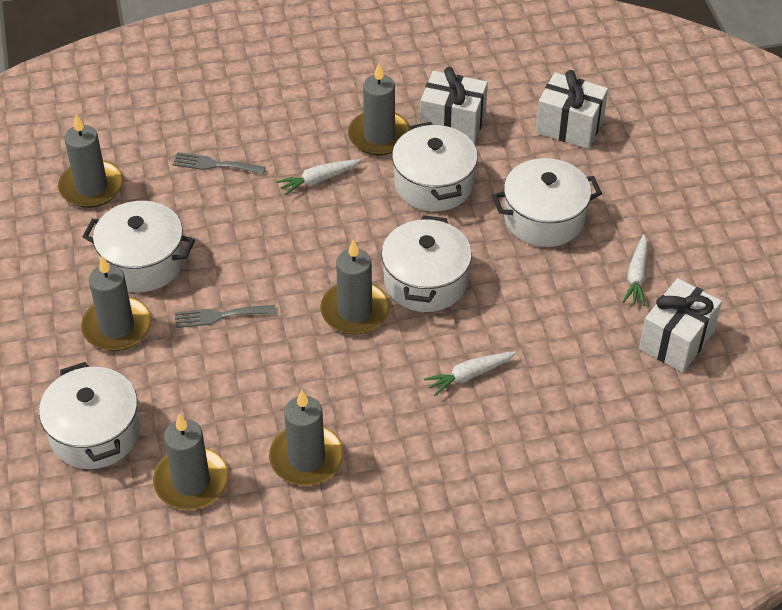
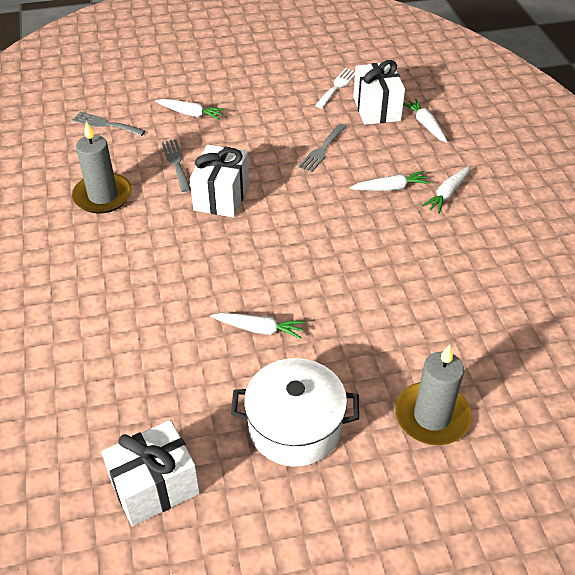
grey candle: 6 -> 2
grey fork: 2 -> 3
white carrot: 3 -> 5
white fork: 0 -> 1
white pot: 5 -> 1

